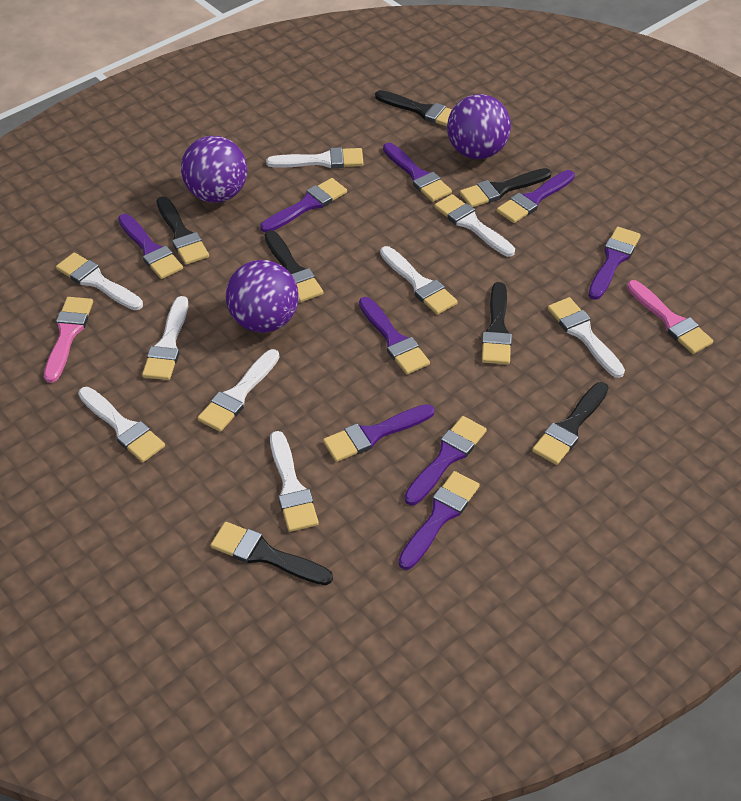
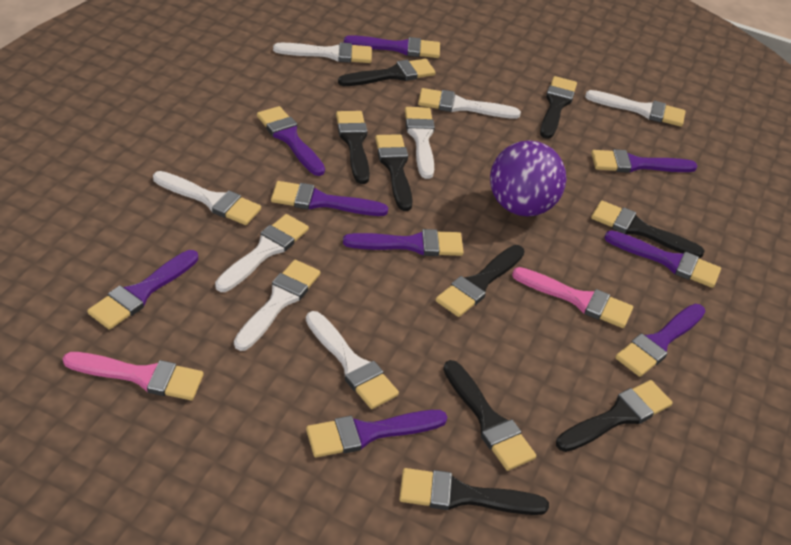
black brush: 7 -> 9
purple ball: 3 -> 1
white brush: 9 -> 8

